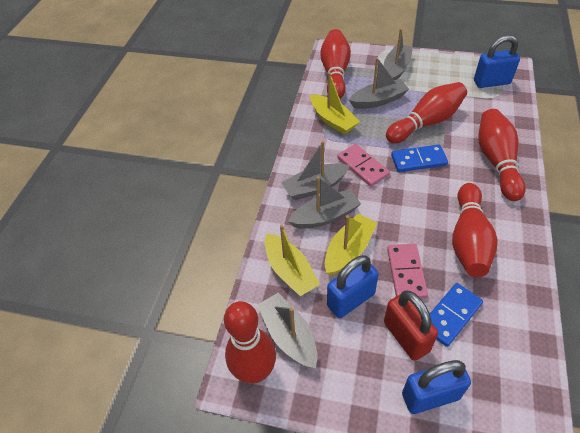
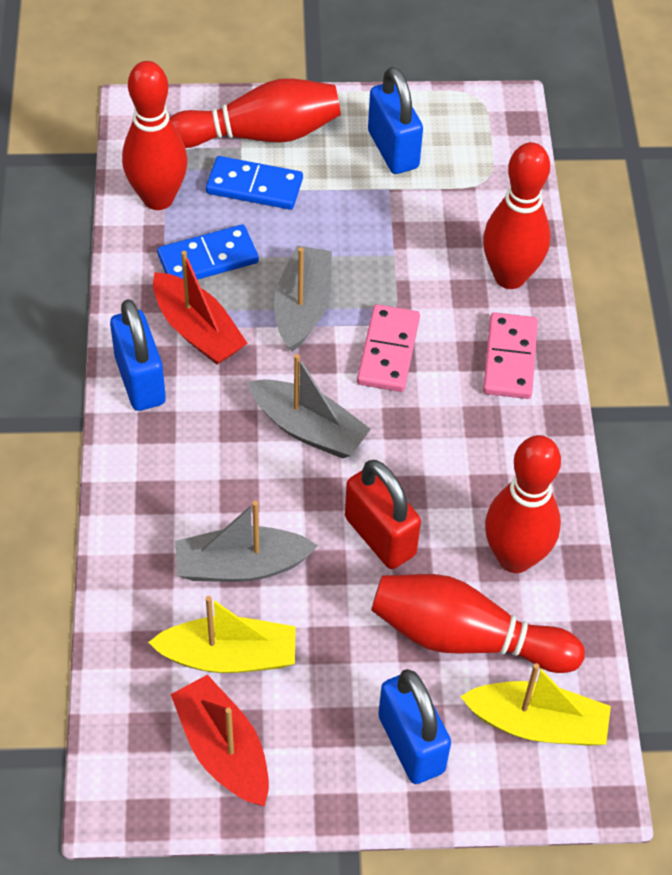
grey boat: 5 -> 3
red boat: 0 -> 2
yellow boat: 3 -> 2

